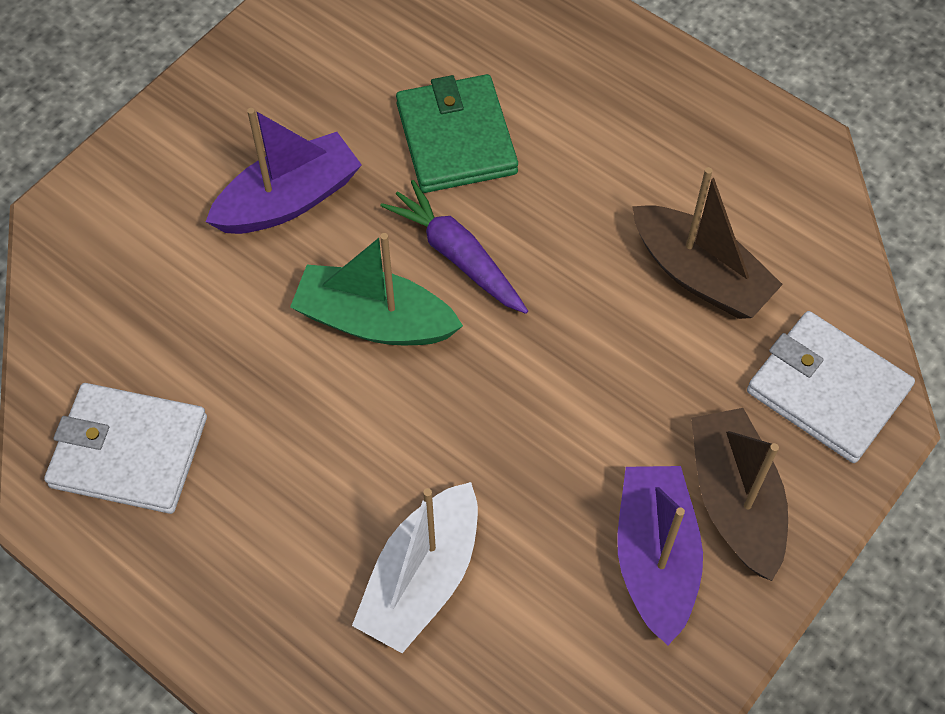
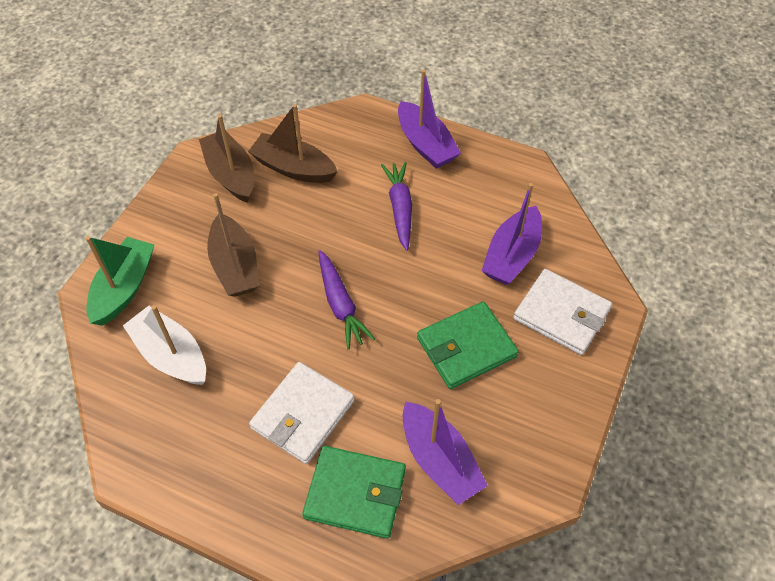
brown boat: 2 -> 3
green wallet: 1 -> 2
purple boat: 2 -> 3
purple carrot: 1 -> 2

